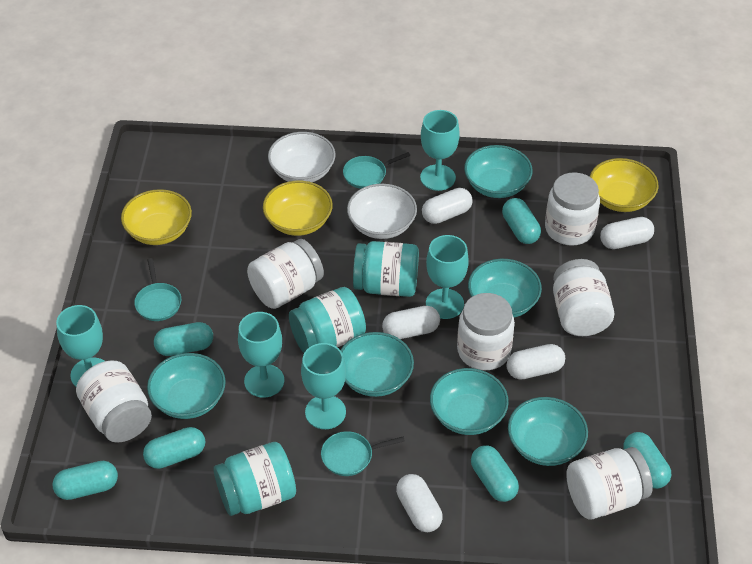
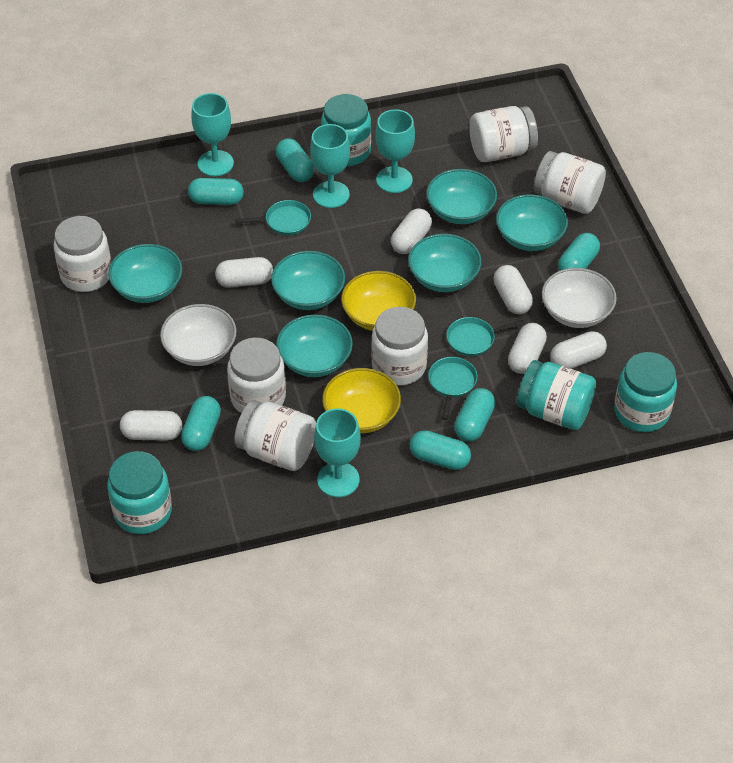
turquoise goblet: 5 -> 4
turquoise jar: 3 -> 4
white capsule: 5 -> 6
yellow bowl: 3 -> 2

